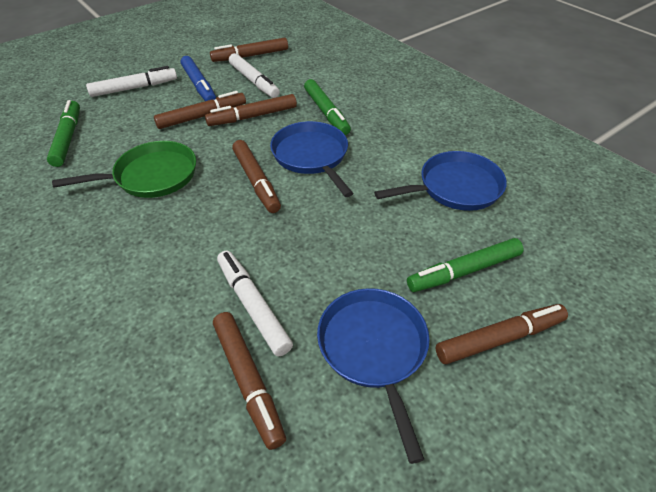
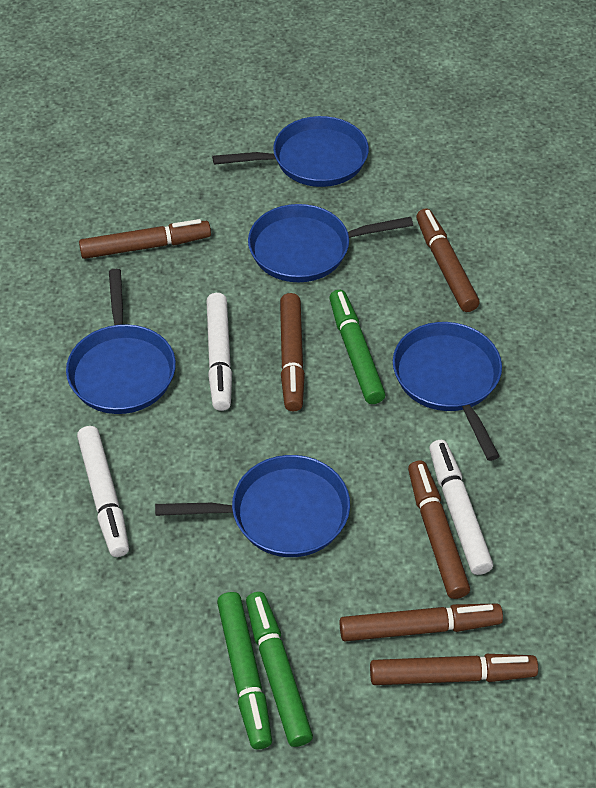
blue marker: 1 -> 0
blue pan: 3 -> 5
green pan: 1 -> 0

